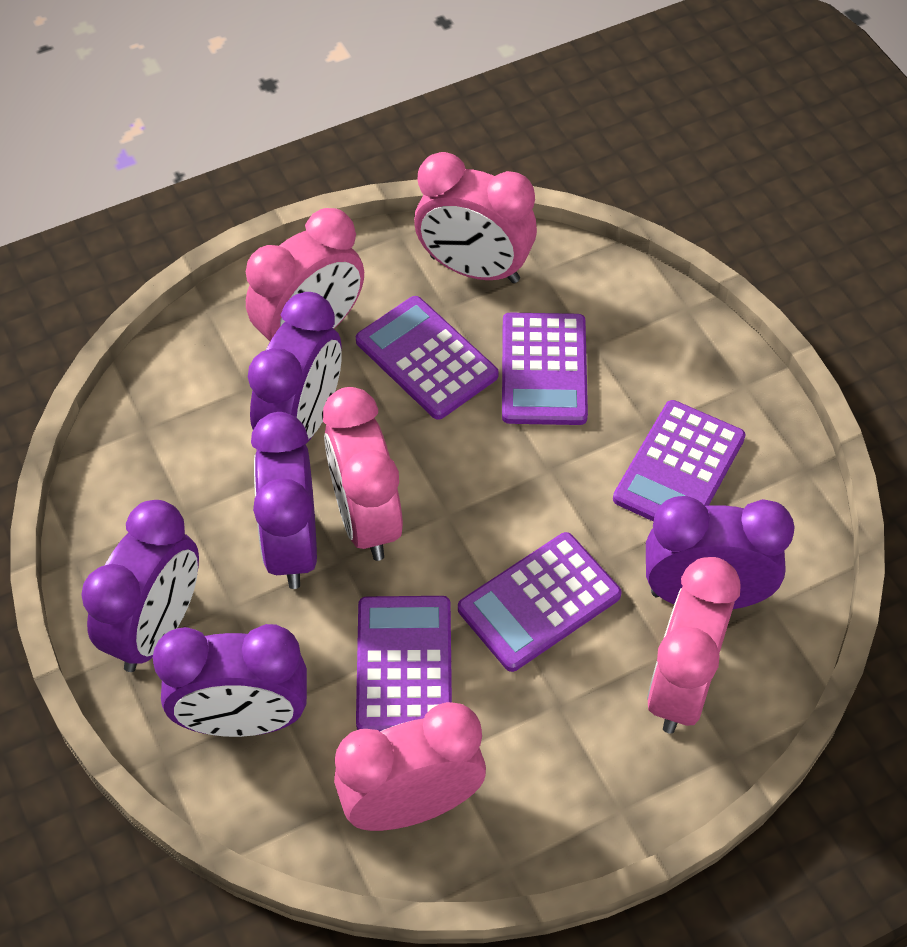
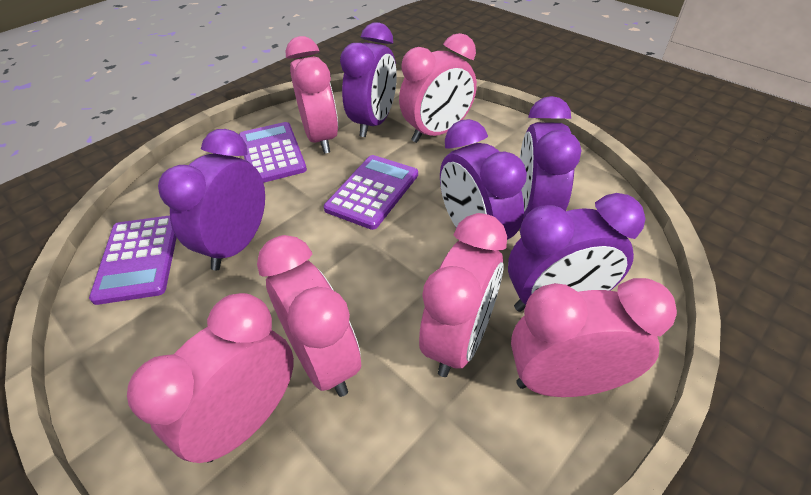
pink clock: 5 -> 6
purple calculator: 5 -> 3

